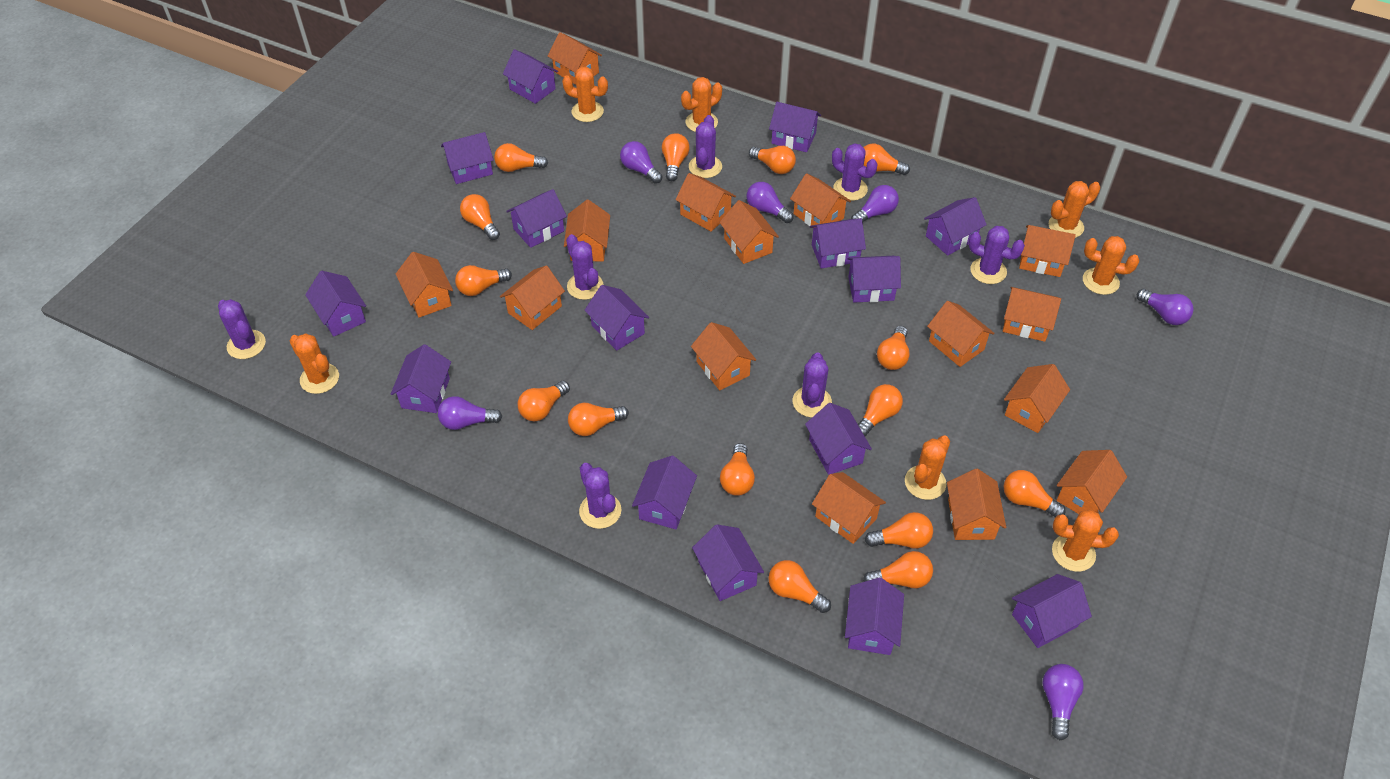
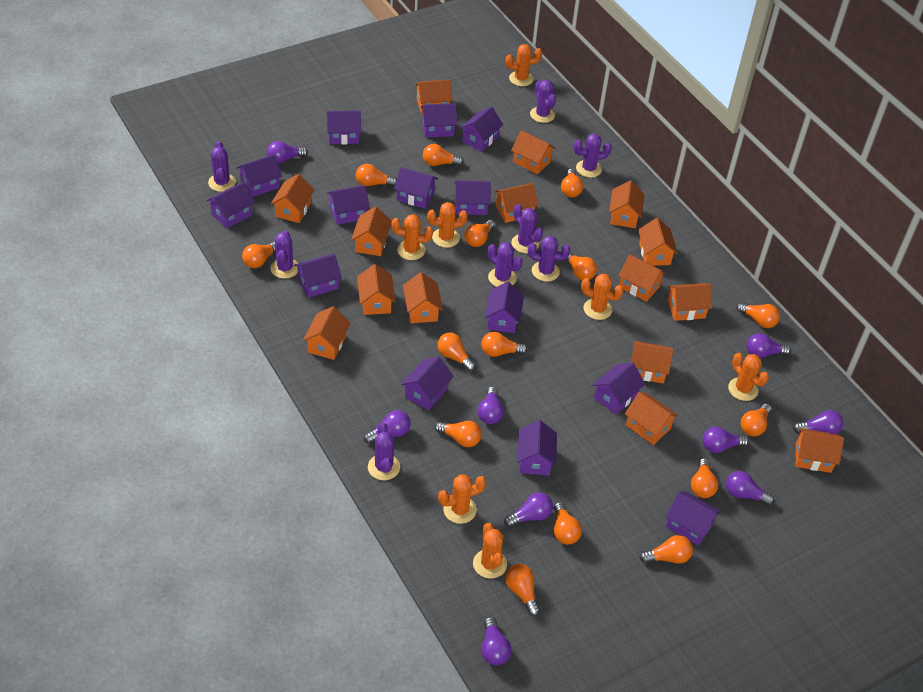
purple cactus: 7 -> 8
purple house: 15 -> 14
purple light bulb: 6 -> 9

